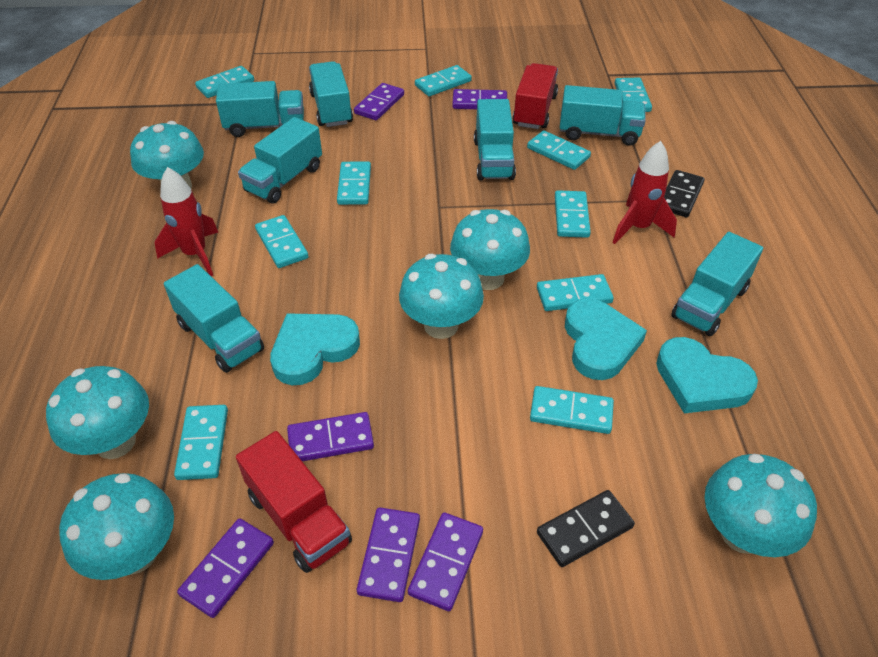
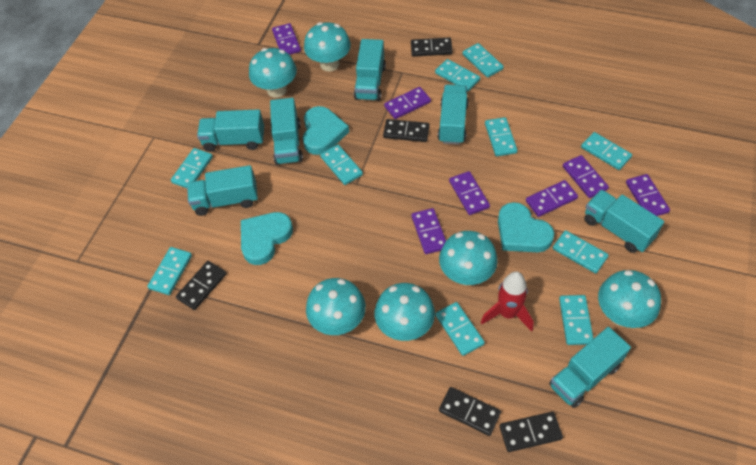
black domino: 2 -> 5
purple domino: 6 -> 7
red rocket: 2 -> 1
red truck: 2 -> 0

